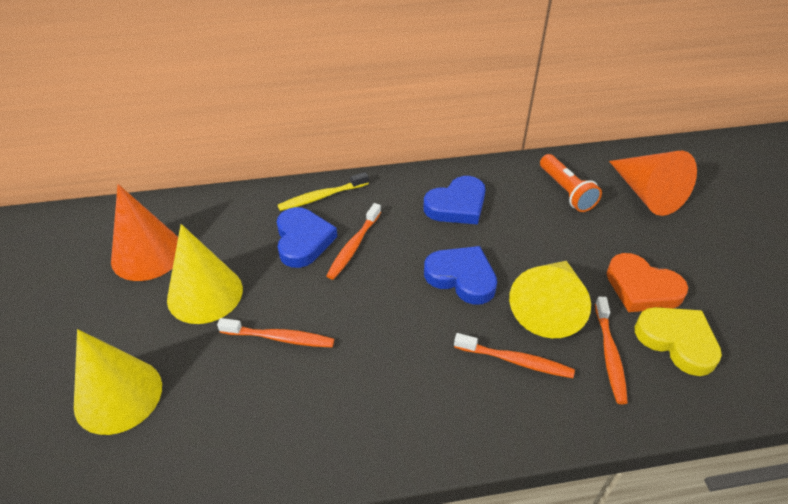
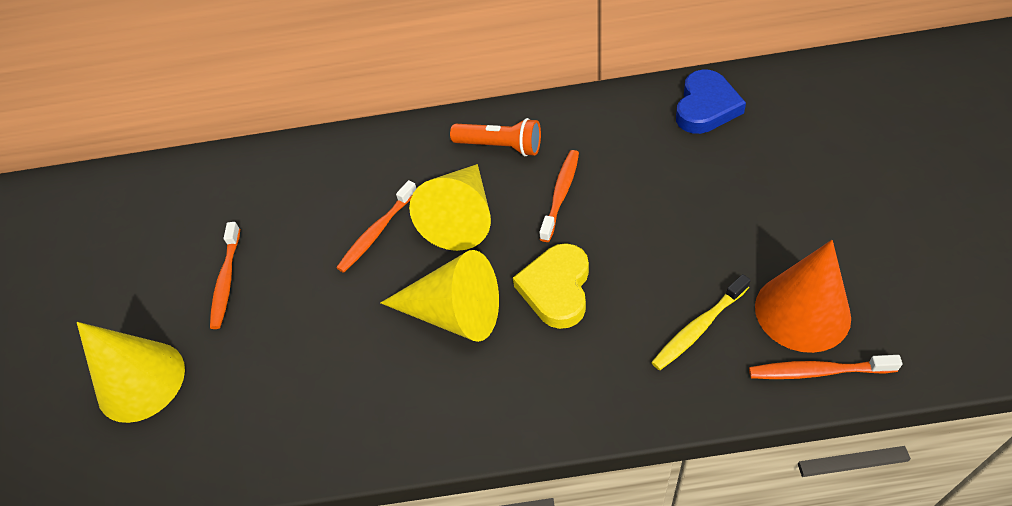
blue heart: 3 -> 1
orange cone: 2 -> 1
orange heart: 1 -> 0

